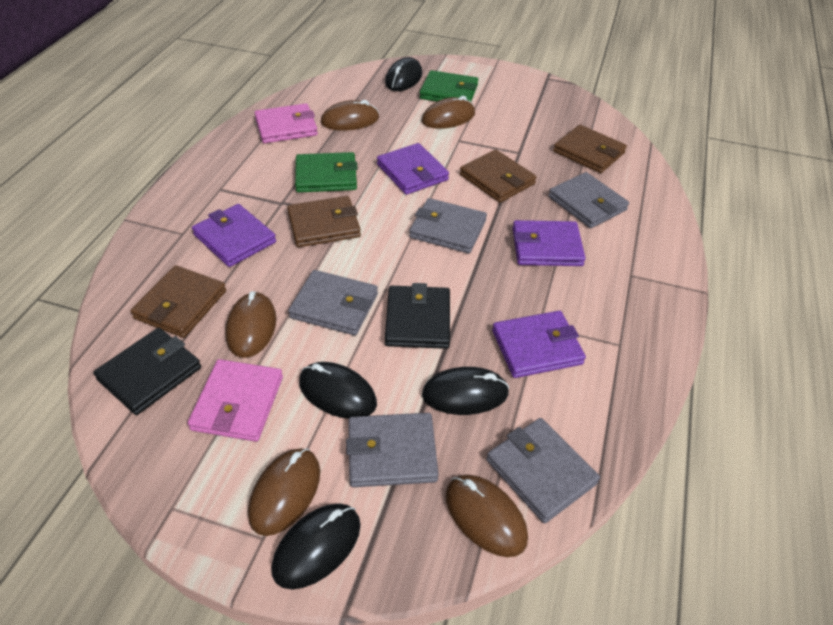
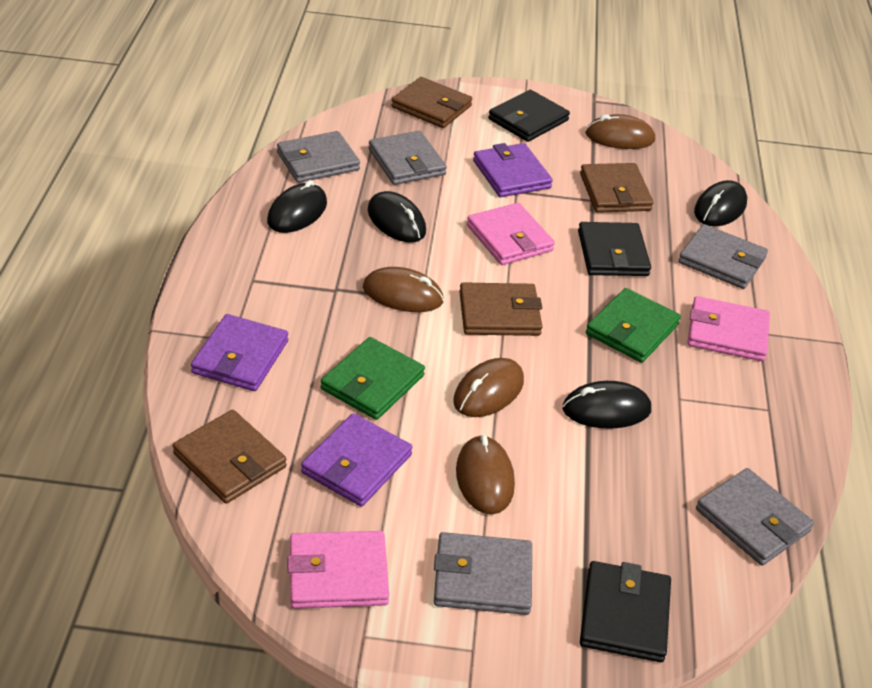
black wallet: 2 -> 3
brown mouse: 5 -> 4
pink wallet: 2 -> 3
purple wallet: 4 -> 3

